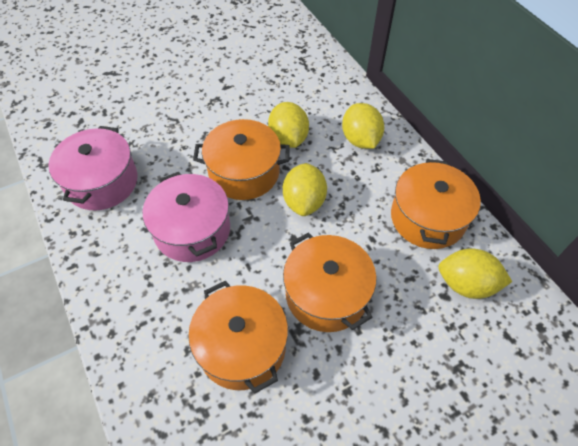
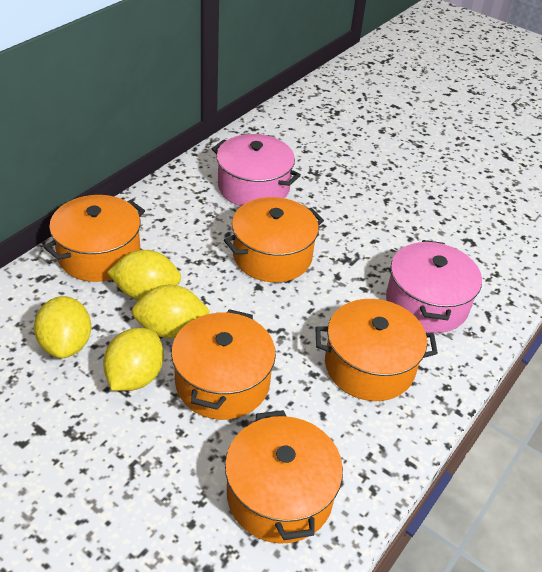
orange pot: 4 -> 5

